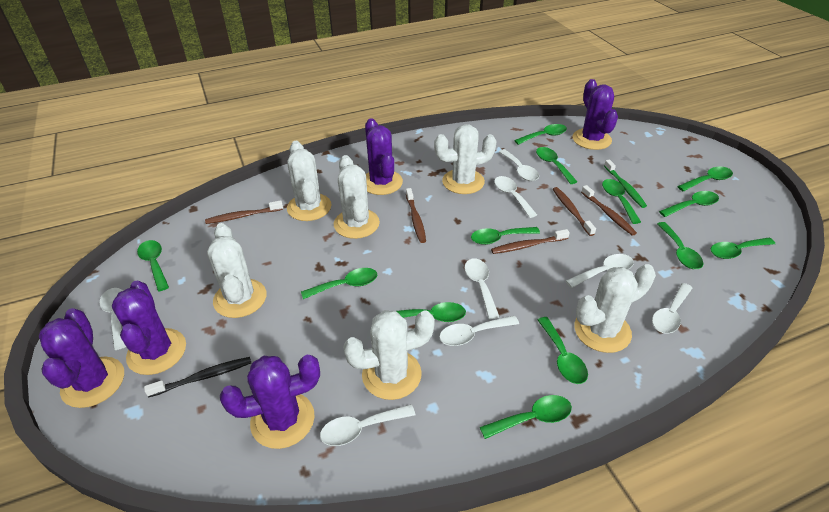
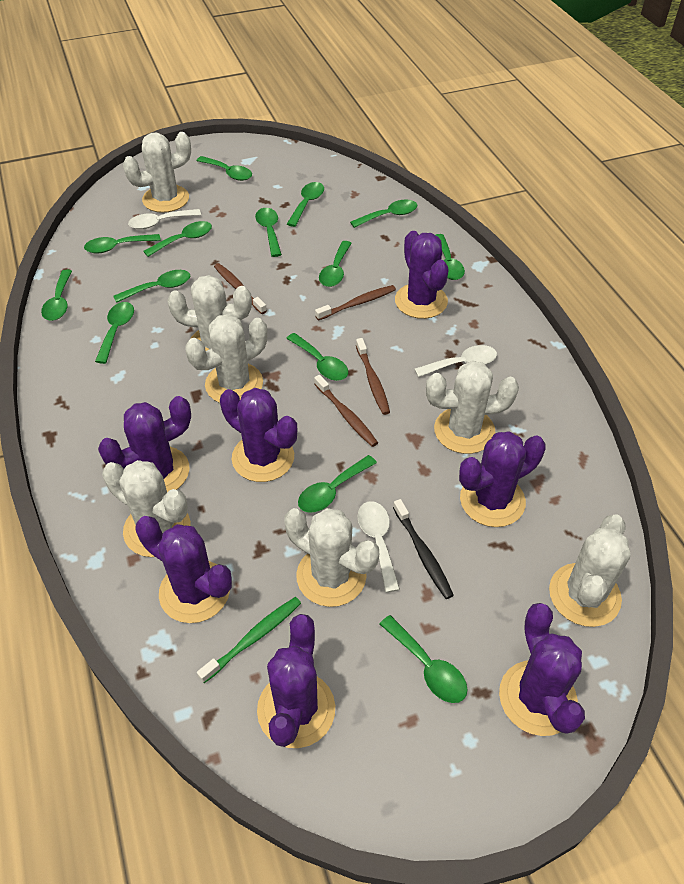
brown toothbrush: 5 -> 4
green spoon: 13 -> 14
purple cactus: 5 -> 7
white cactus: 6 -> 7
white spoon: 8 -> 3

